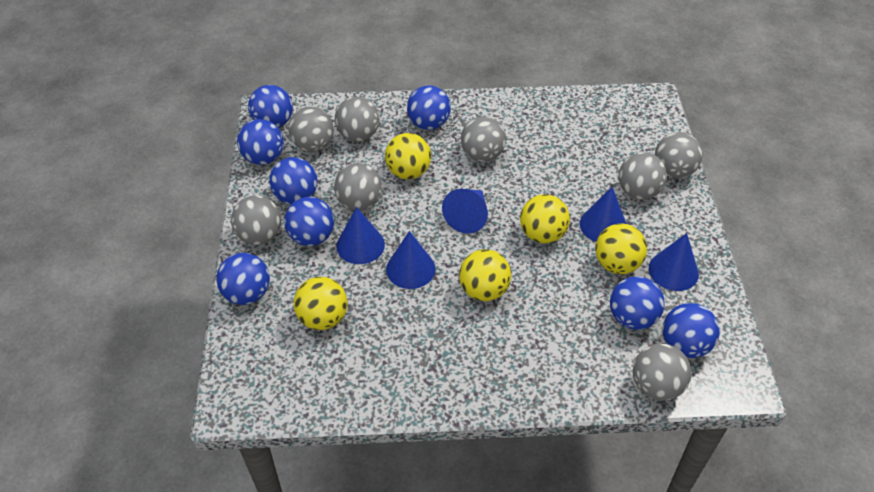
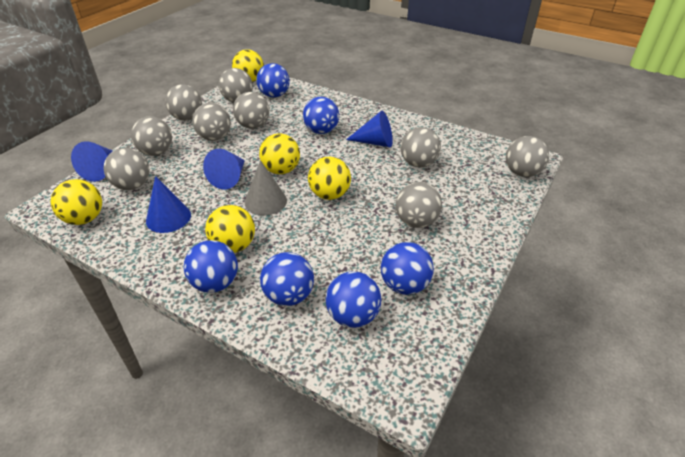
blue ball: 8 -> 6
blue cone: 5 -> 4
grey ball: 8 -> 9
grey cone: 0 -> 1

